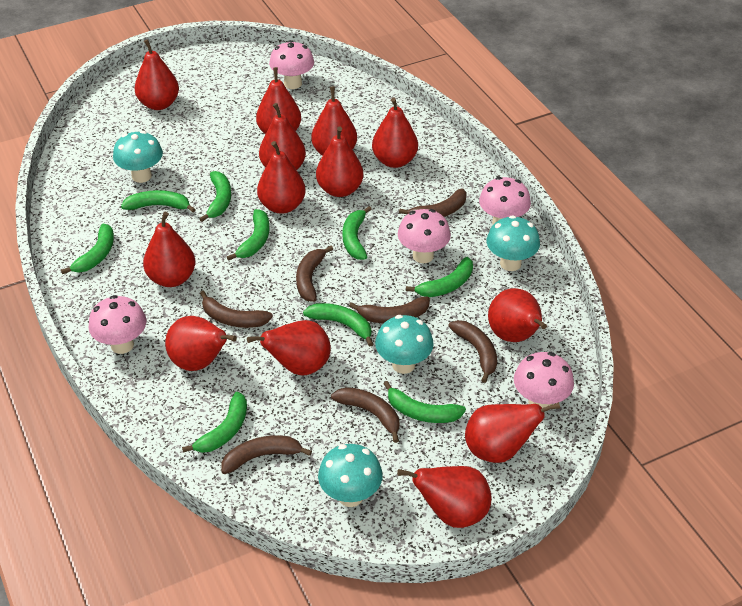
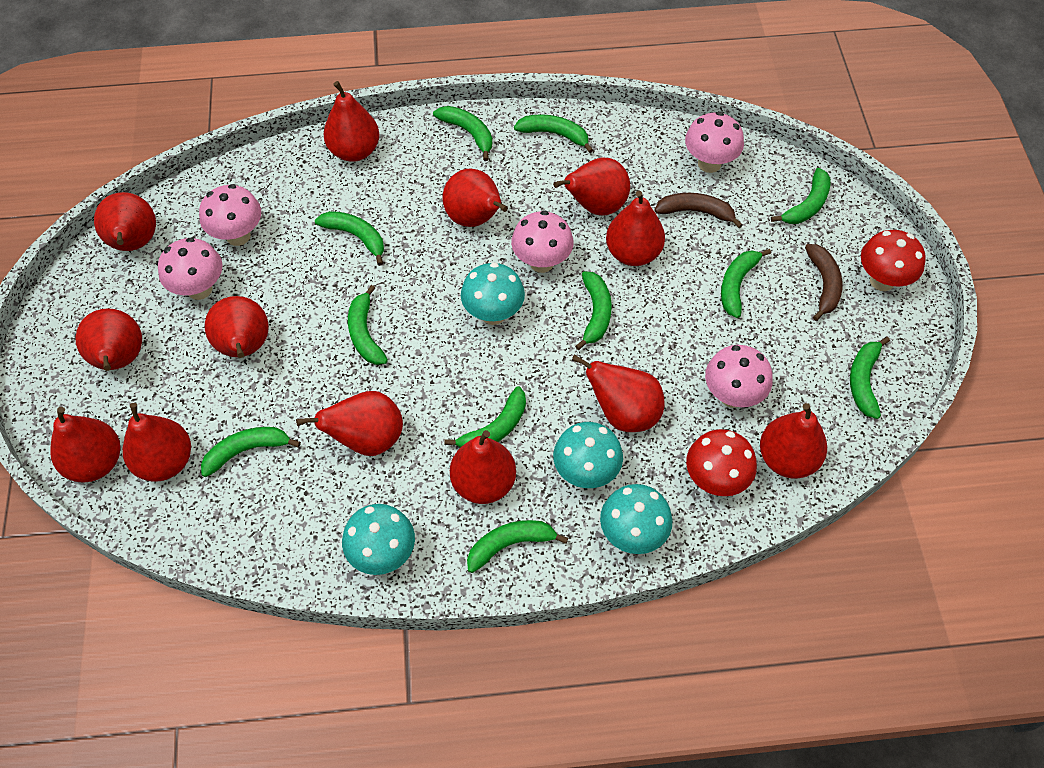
brown banana: 7 -> 2
green banana: 9 -> 11
red mushroom: 0 -> 2

